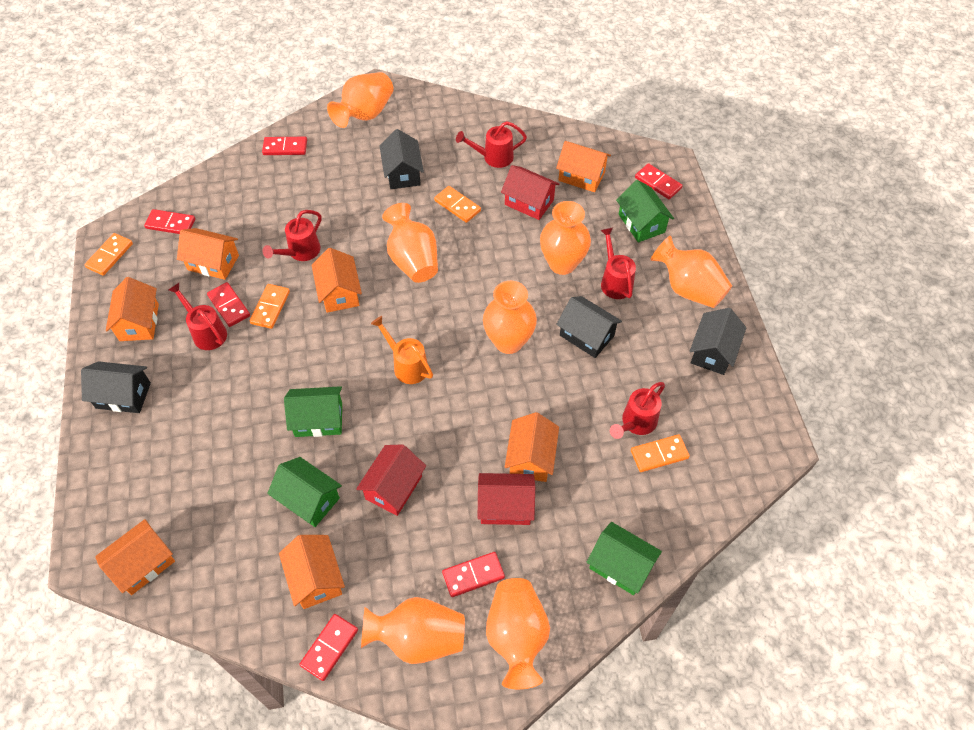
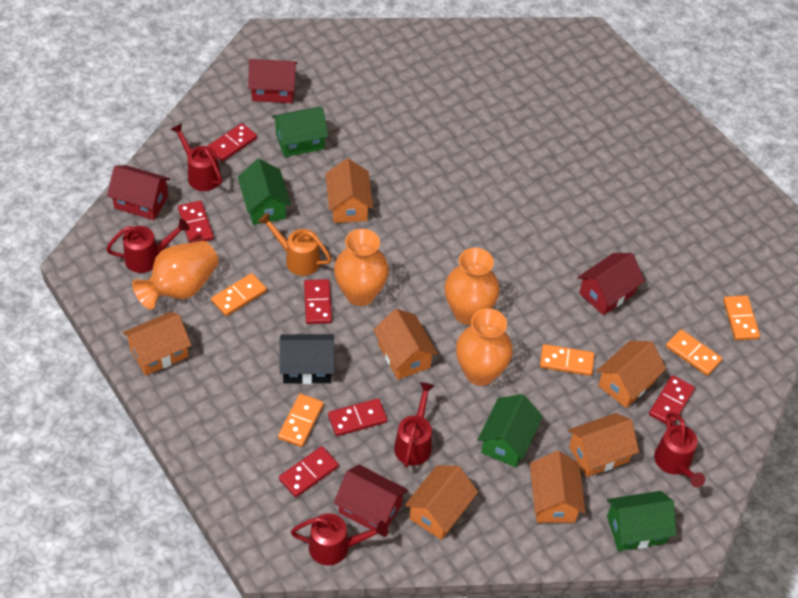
black house: 4 -> 1
orange domino: 4 -> 5
orange vase: 7 -> 4
red house: 3 -> 4

